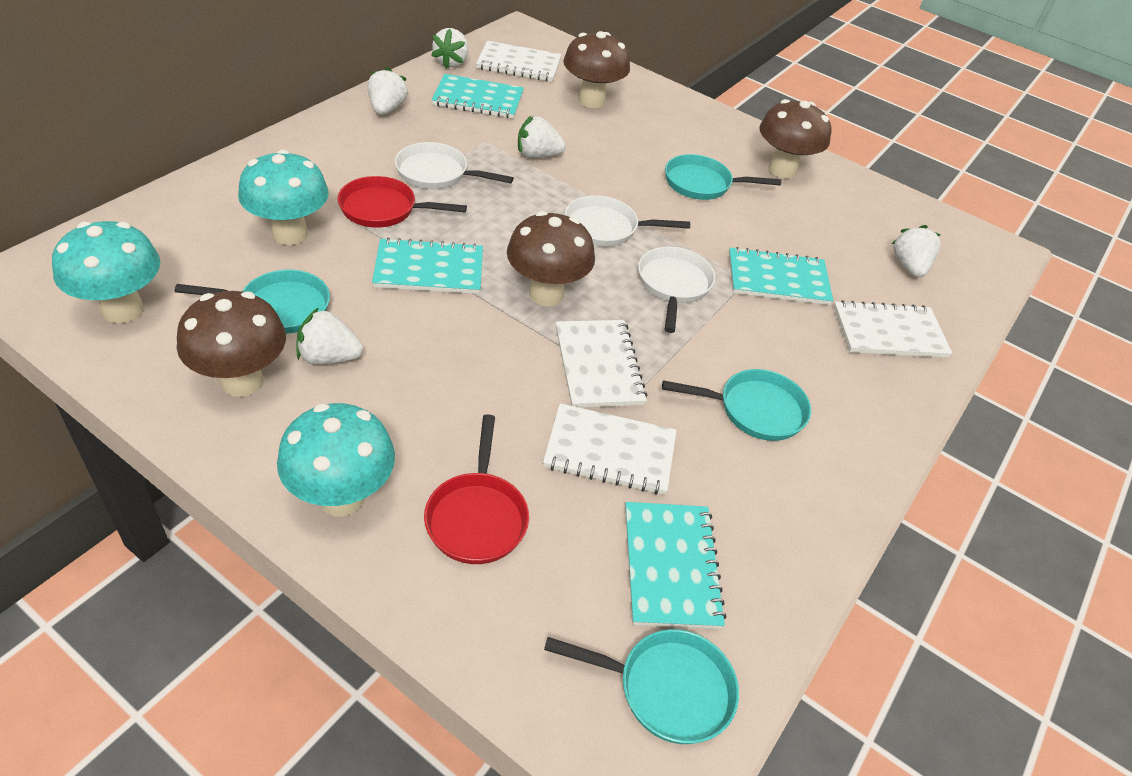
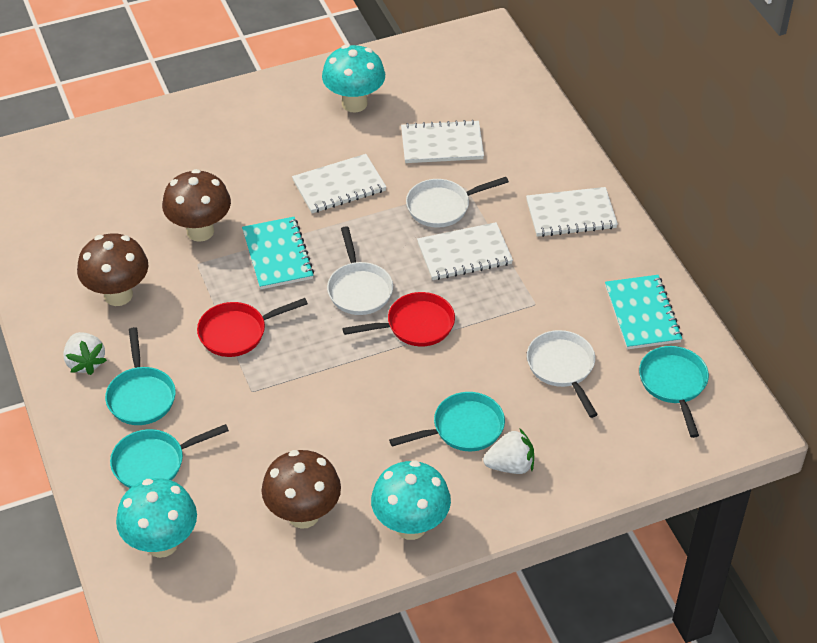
brown mushroom: 4 -> 3
turquoise notebook: 4 -> 2
white strawberry: 5 -> 2

